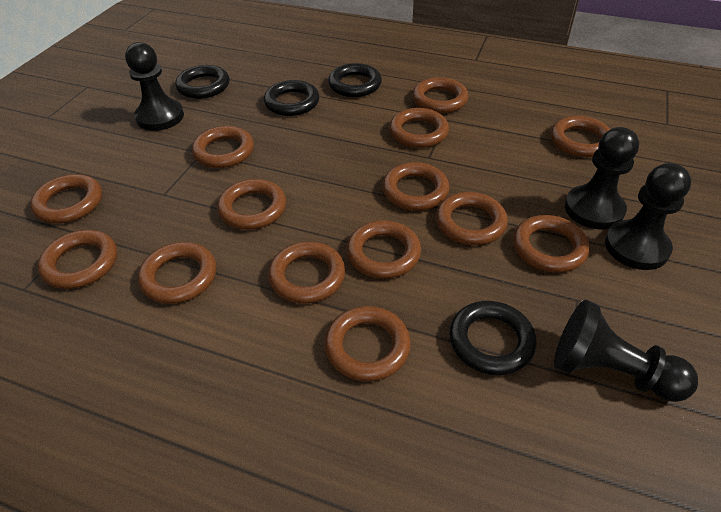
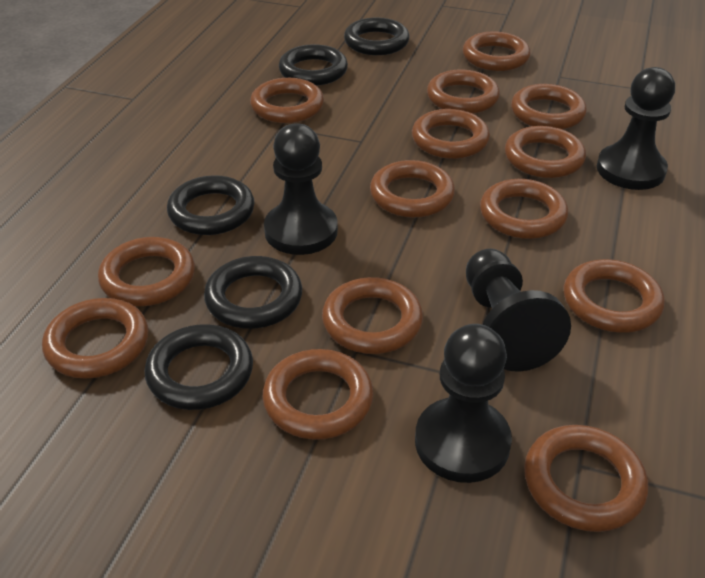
black ring: 4 -> 5

